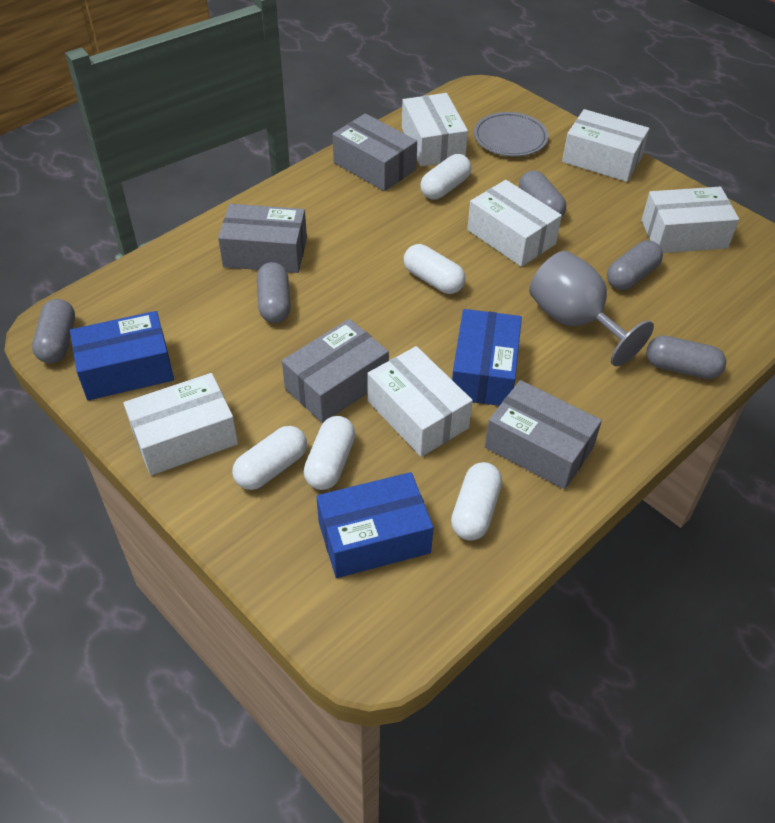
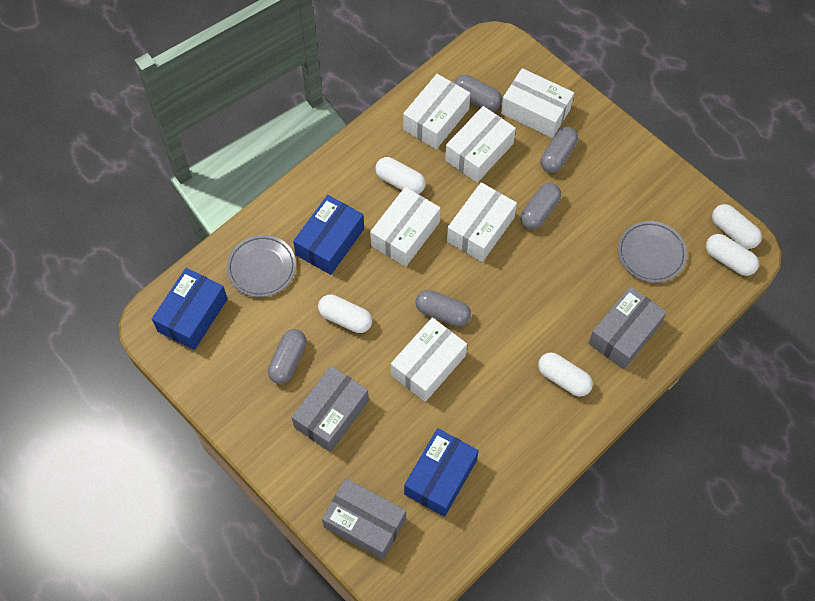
grey box: 4 -> 3
grey goblet: 1 -> 0
grey plate: 1 -> 2

